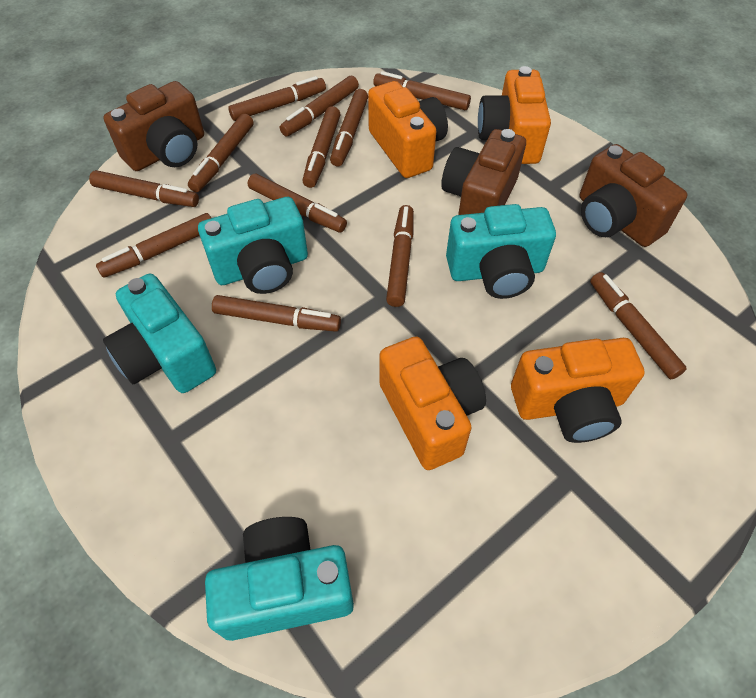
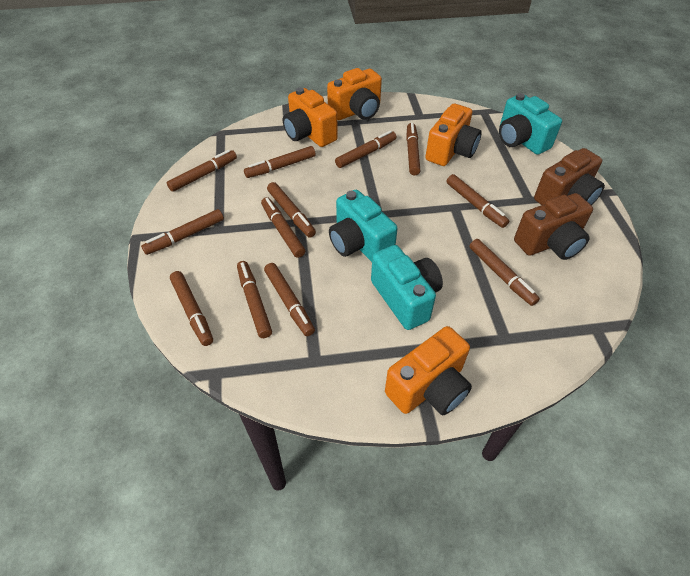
brown camera: 3 -> 2
turquoise camera: 4 -> 3

